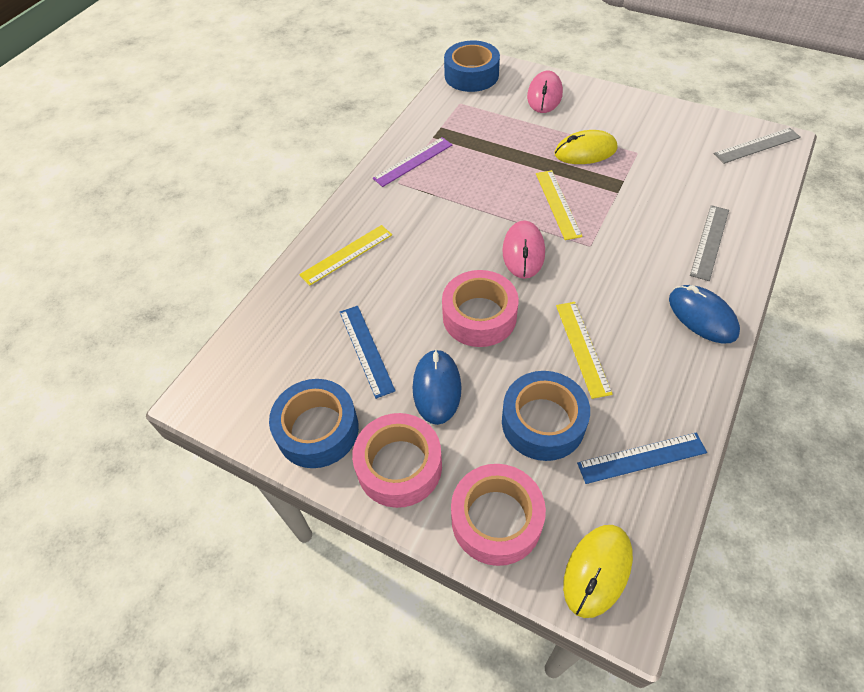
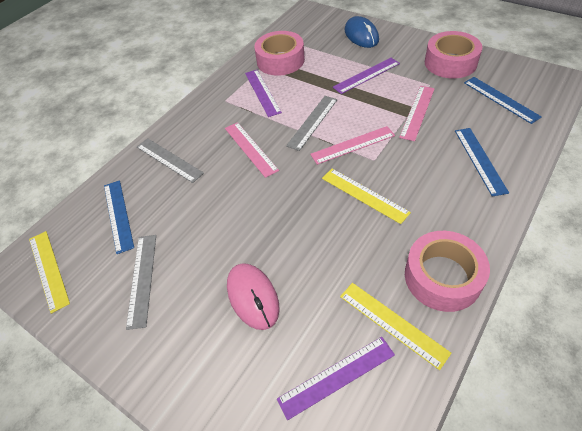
blue mouse: 2 -> 1
blue ruler: 2 -> 3
blue tape: 3 -> 0
grey ruler: 2 -> 3
pink mouse: 2 -> 1
pink ruler: 0 -> 3
purple ruler: 1 -> 3
yellow mouse: 2 -> 0

